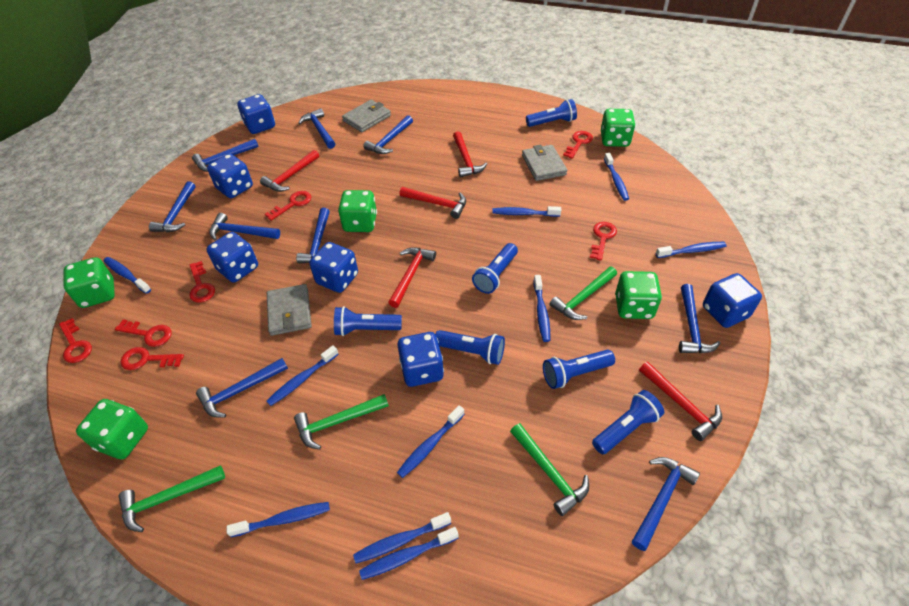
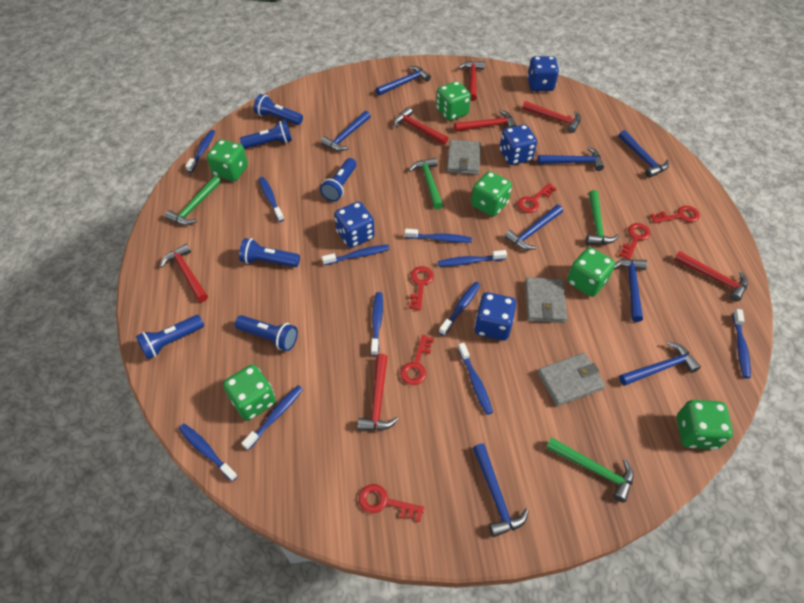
blue dice: 6 -> 4
blue hammer: 9 -> 8
blue toothbrush: 10 -> 11
green dice: 5 -> 6
red hammer: 5 -> 7
red key: 7 -> 6

